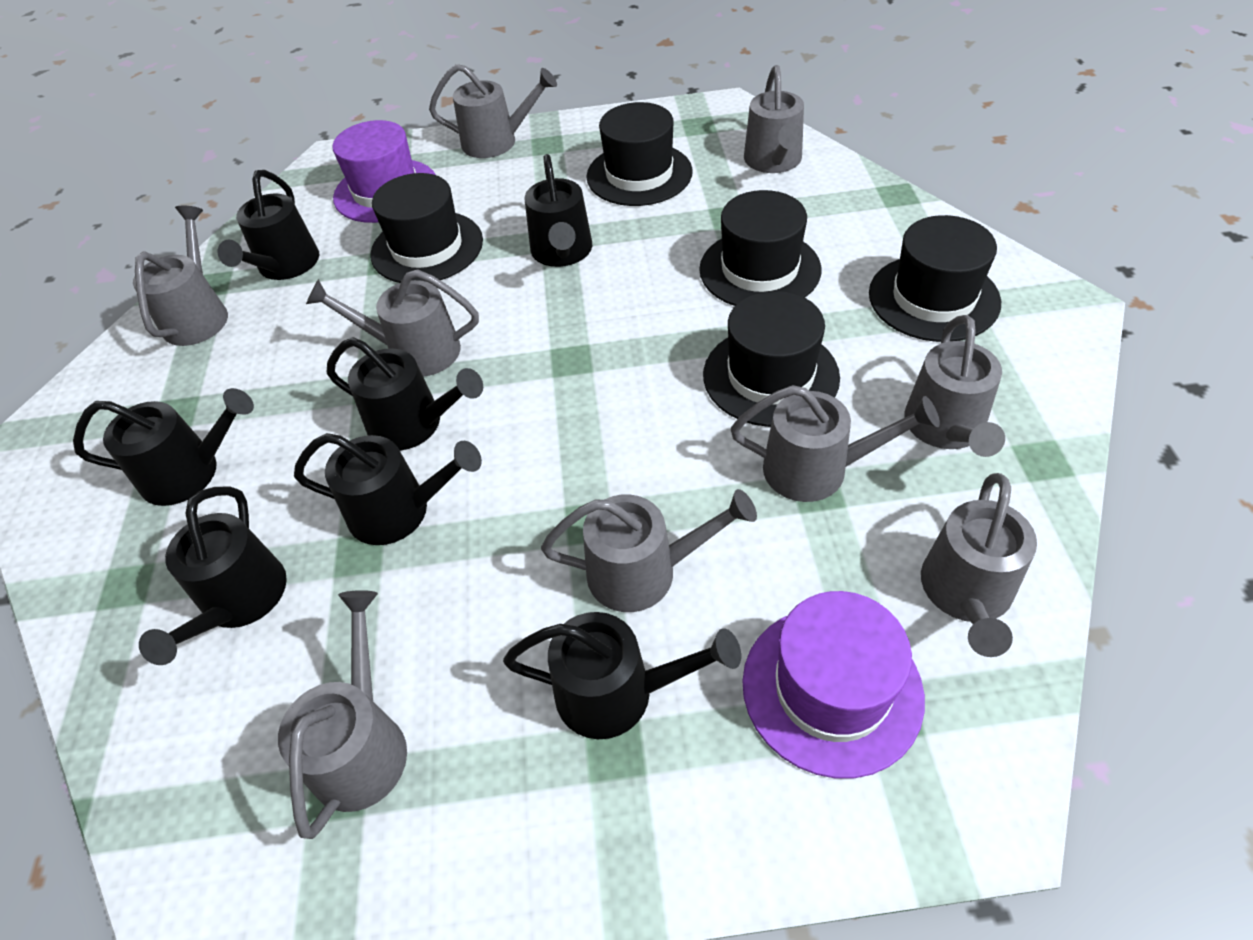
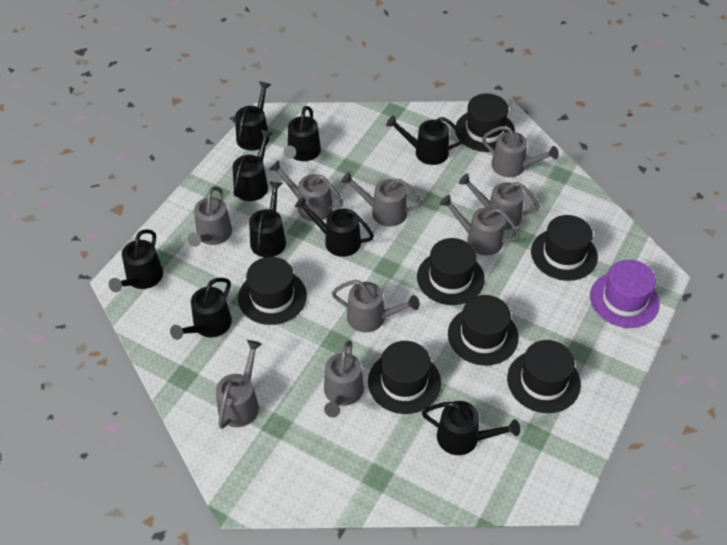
black hat: 5 -> 7
black watering can: 7 -> 9
purple hat: 2 -> 1

